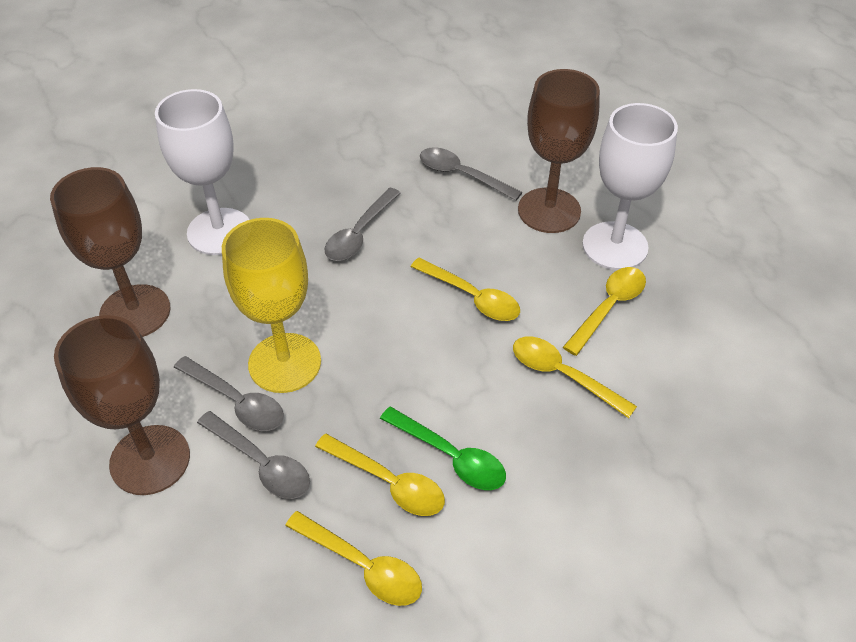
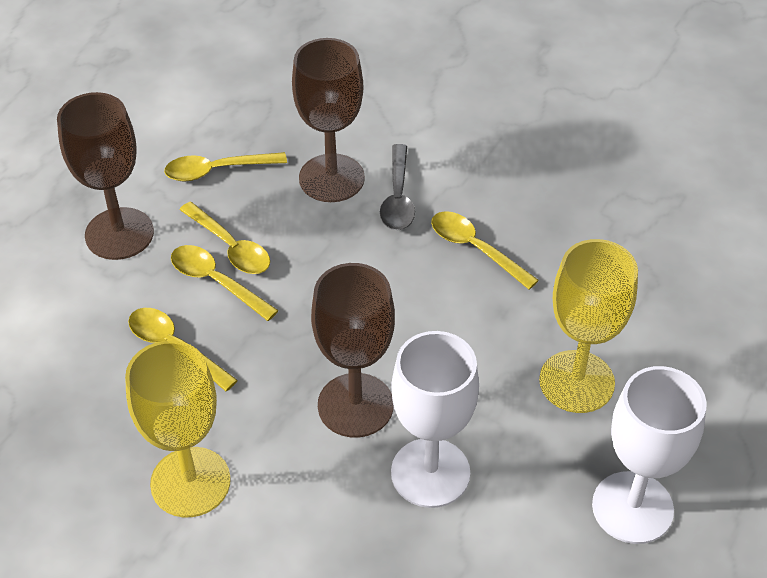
green spoon: 1 -> 0
grey spoon: 4 -> 1
yellow goblet: 1 -> 2

